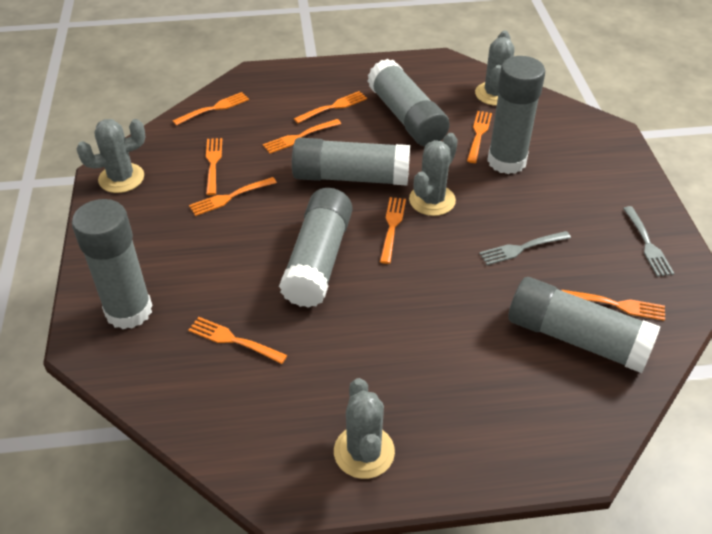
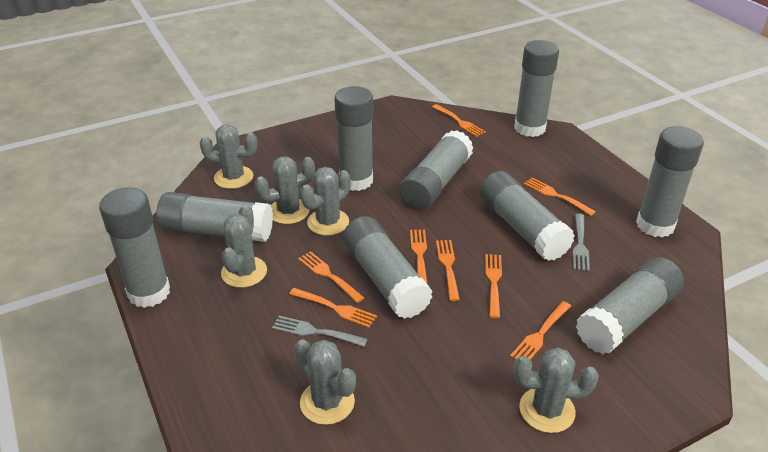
grey cactus: 4 -> 6
grey glue stick: 6 -> 9
orange fork: 9 -> 8

